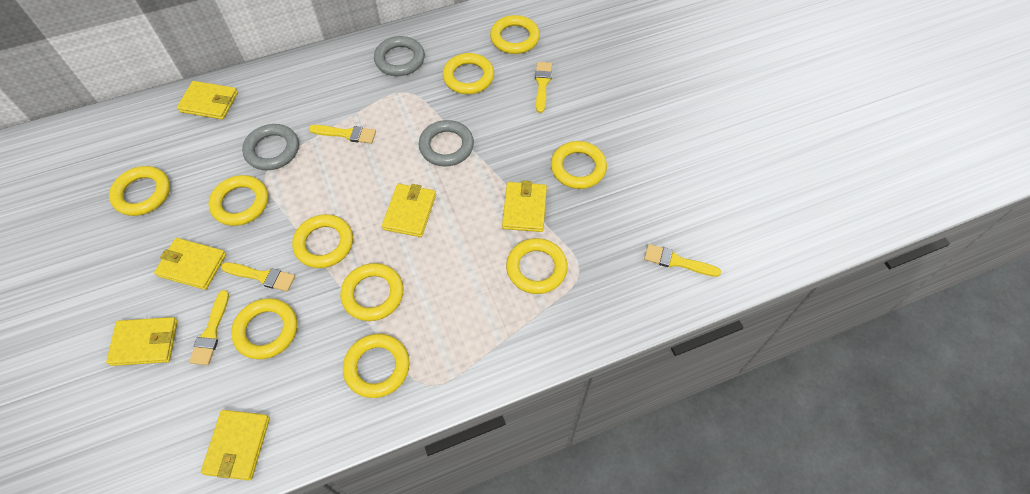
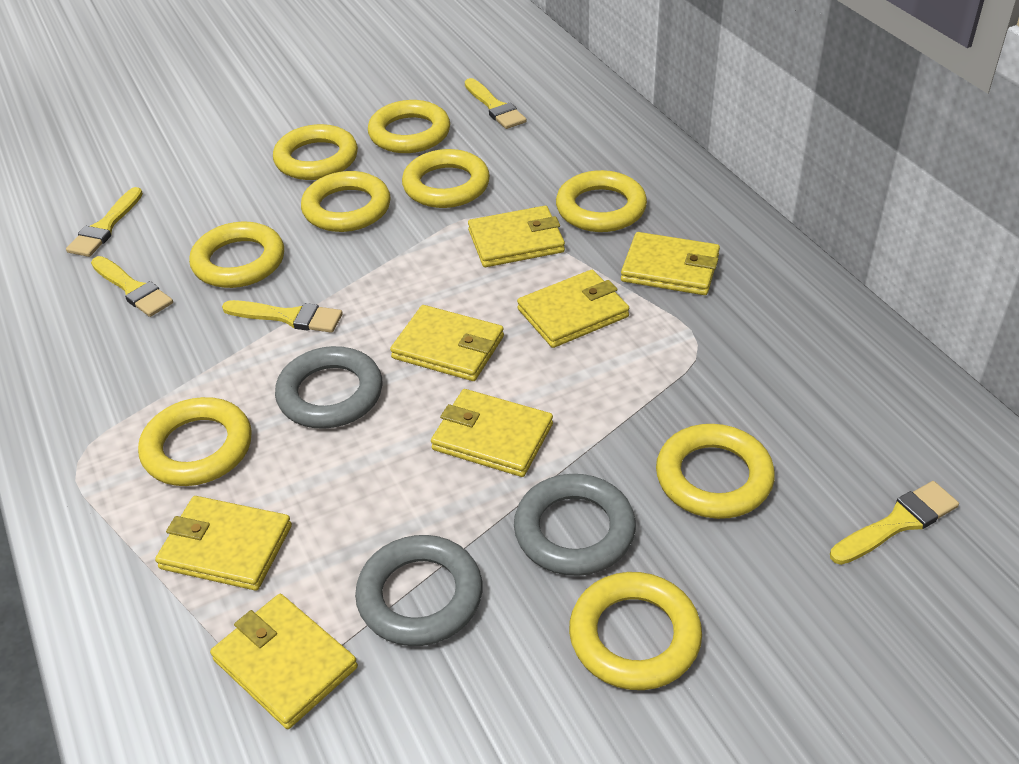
yellow ring: 10 -> 9
yellow wallet: 6 -> 7

